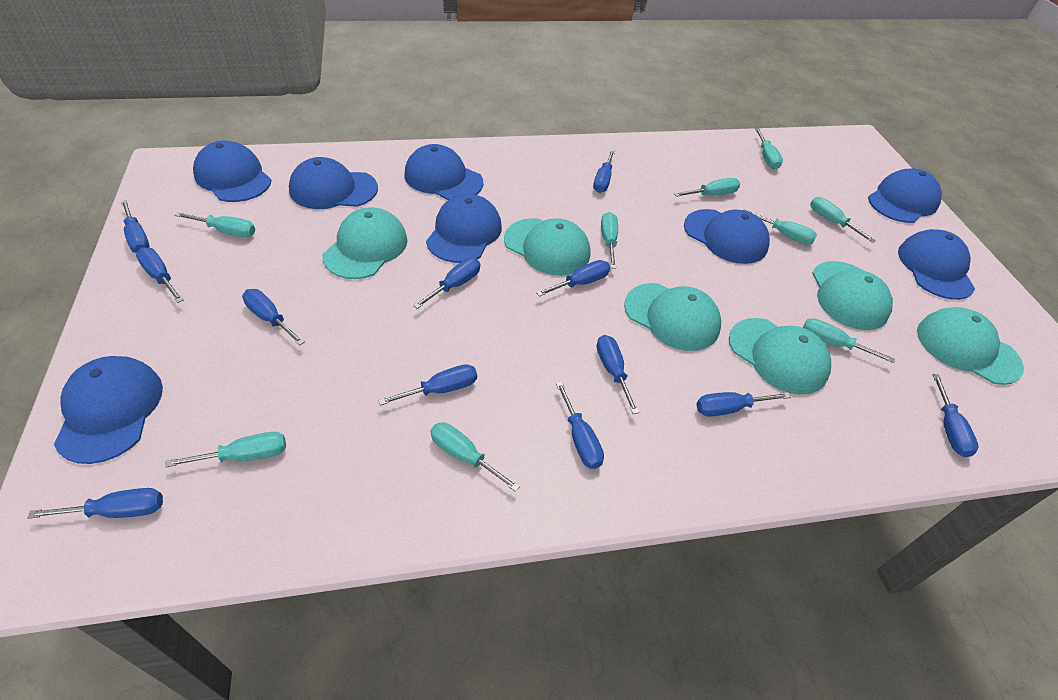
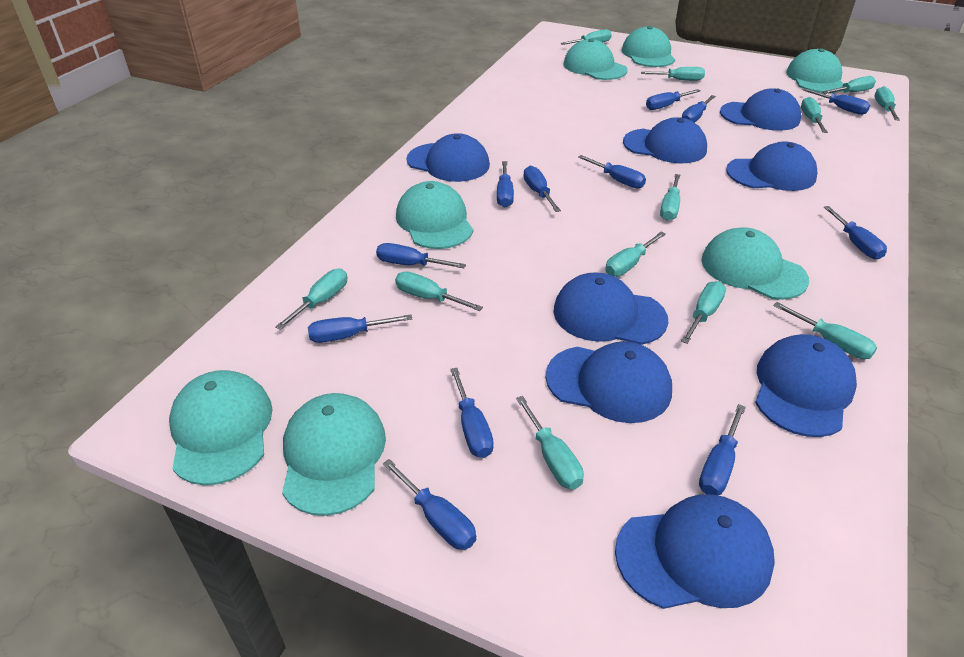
turquoise cap: 6 -> 7
turquoise screwdriver: 9 -> 12

